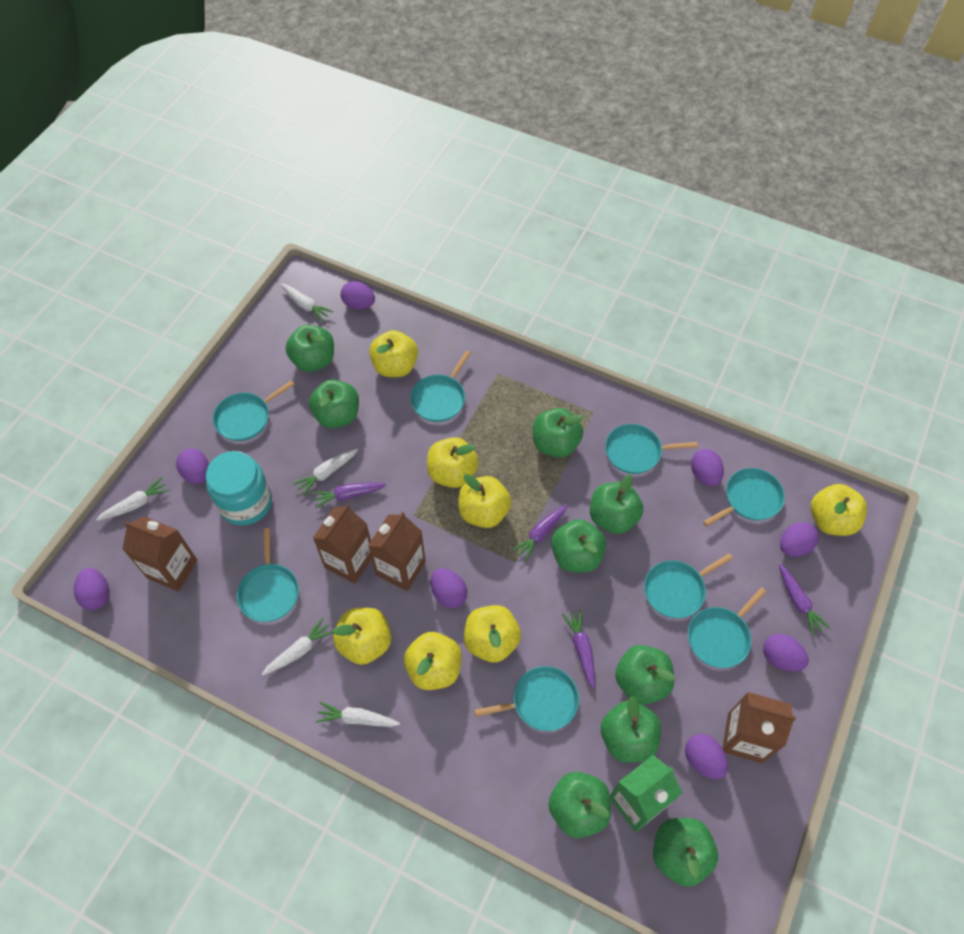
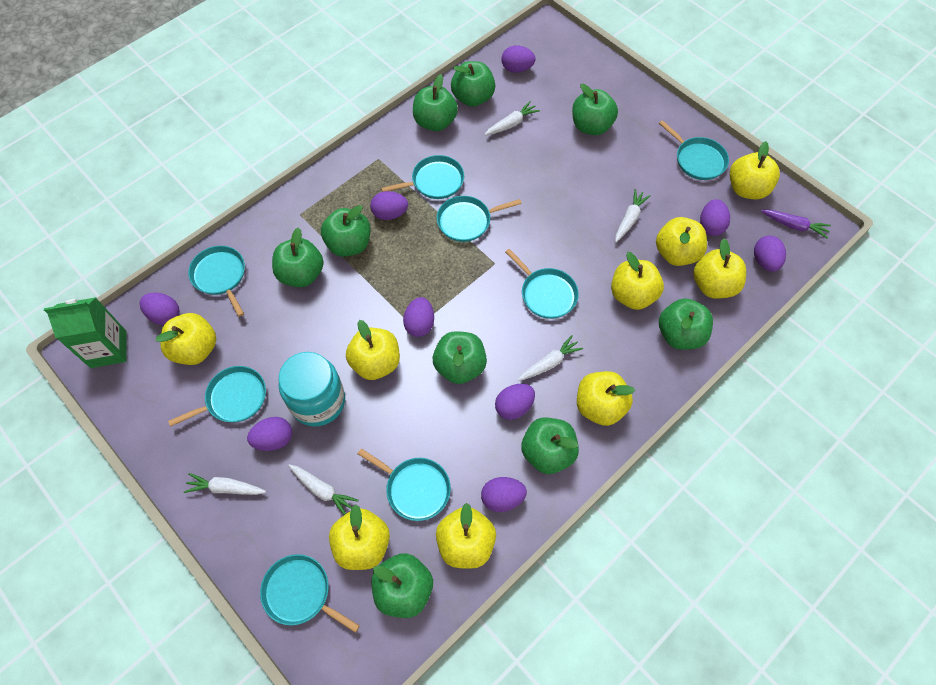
brown carton: 4 -> 0
purple carrot: 4 -> 1
purple egg: 8 -> 9
yellow apple: 7 -> 9

